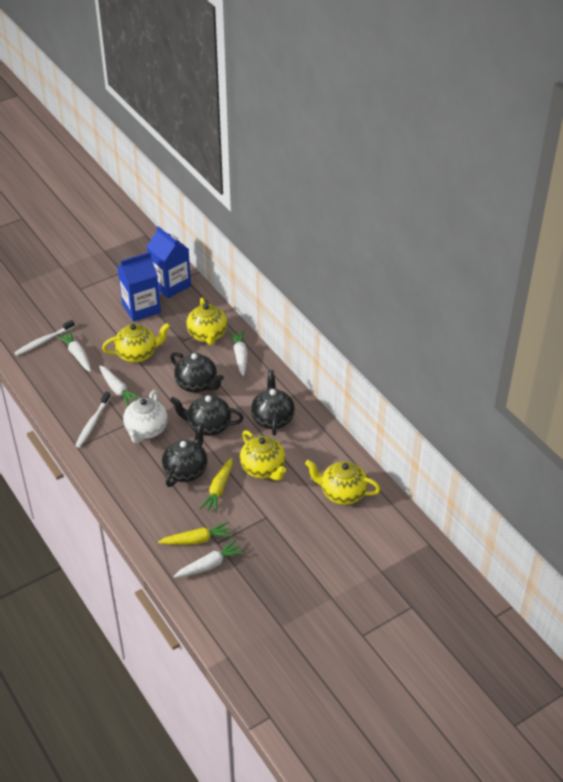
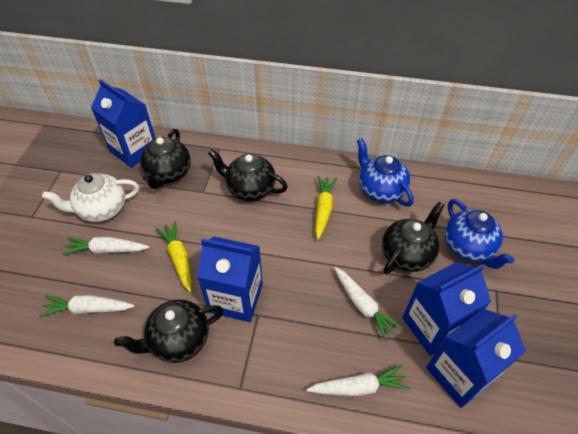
blue carton: 2 -> 4
blue teapot: 0 -> 2
white toothbrush: 2 -> 0
yellow teapot: 4 -> 0

